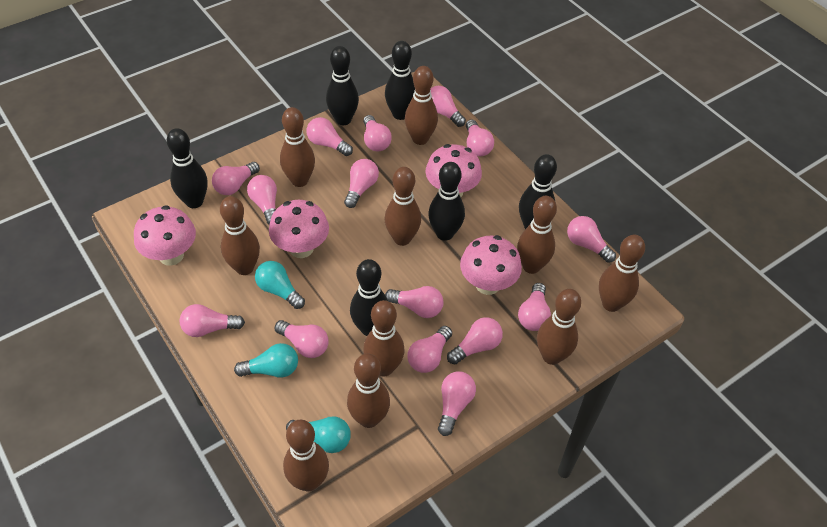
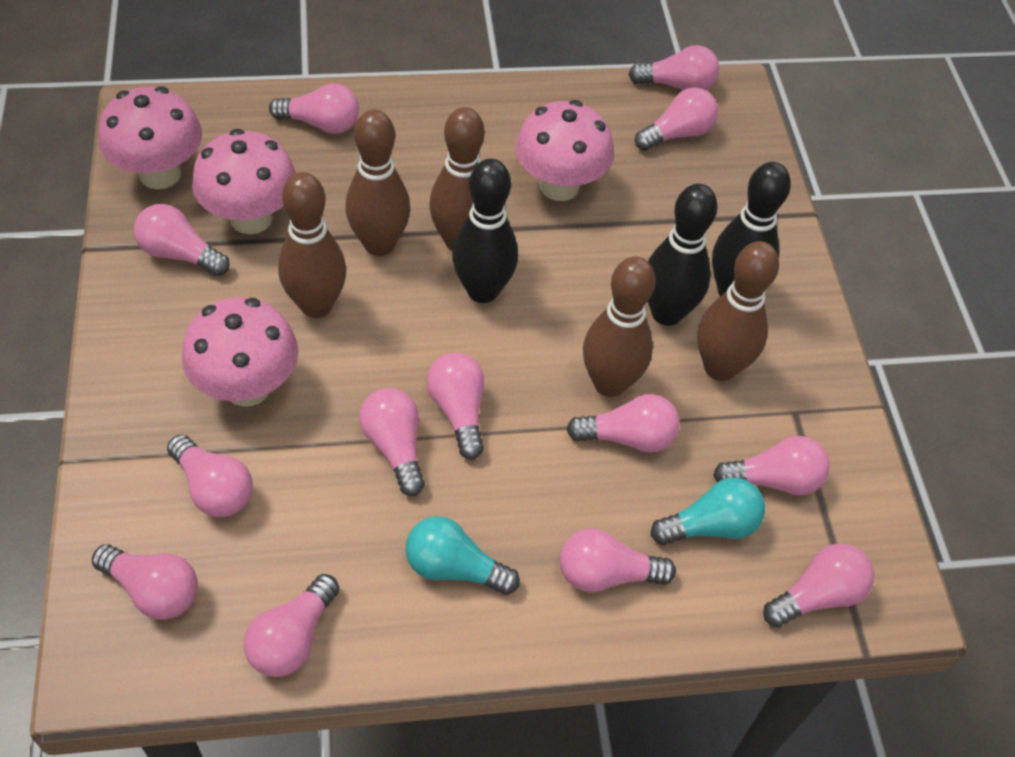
black bowling pin: 6 -> 3
brown bowling pin: 10 -> 5
pink light bulb: 15 -> 13
turquoise light bulb: 3 -> 2

